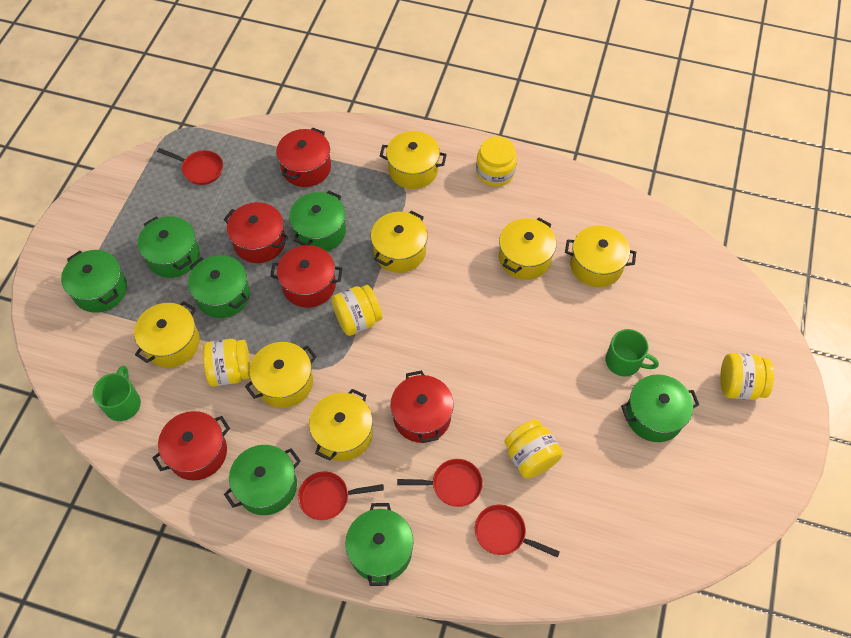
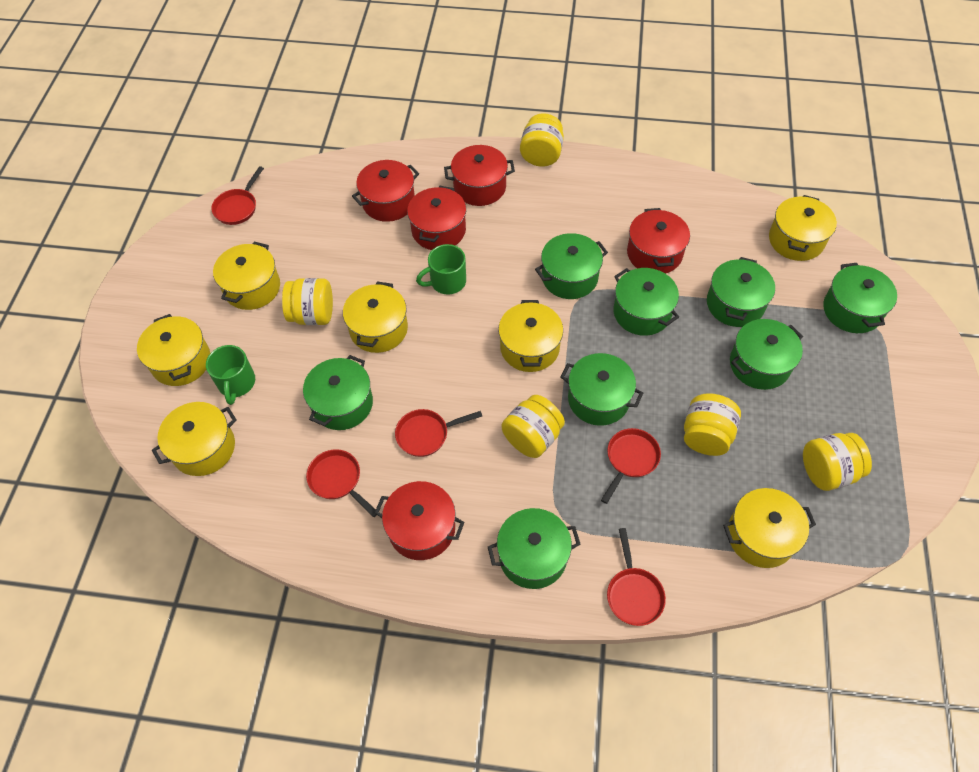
green pot: 7 -> 8
red pan: 4 -> 5

